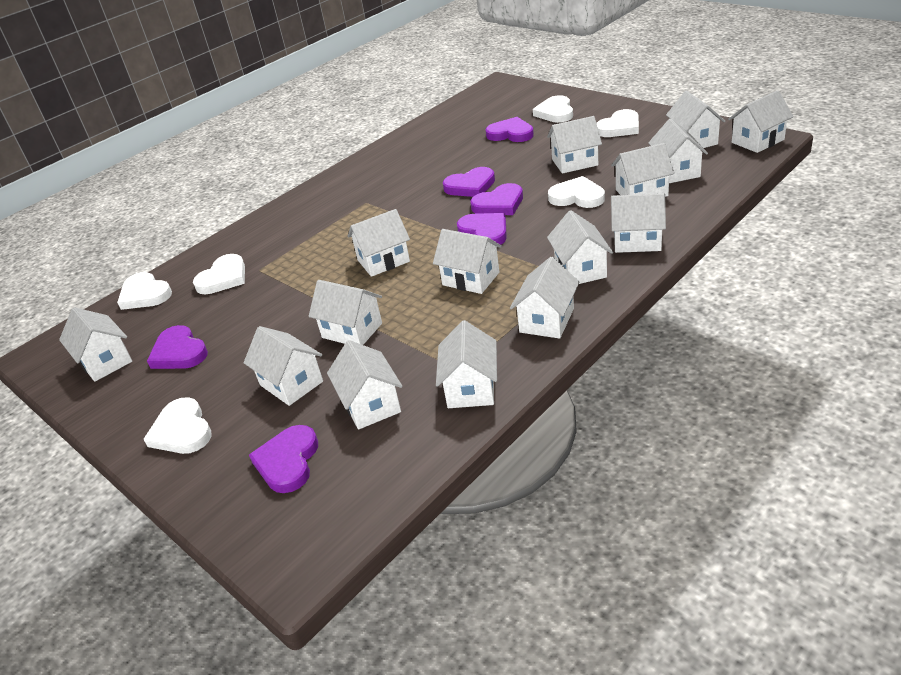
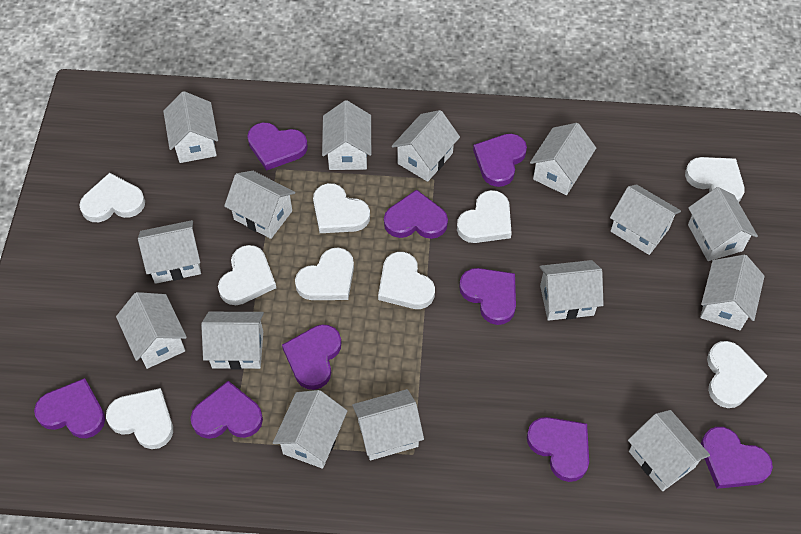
purple heart: 6 -> 9
white heart: 6 -> 9

